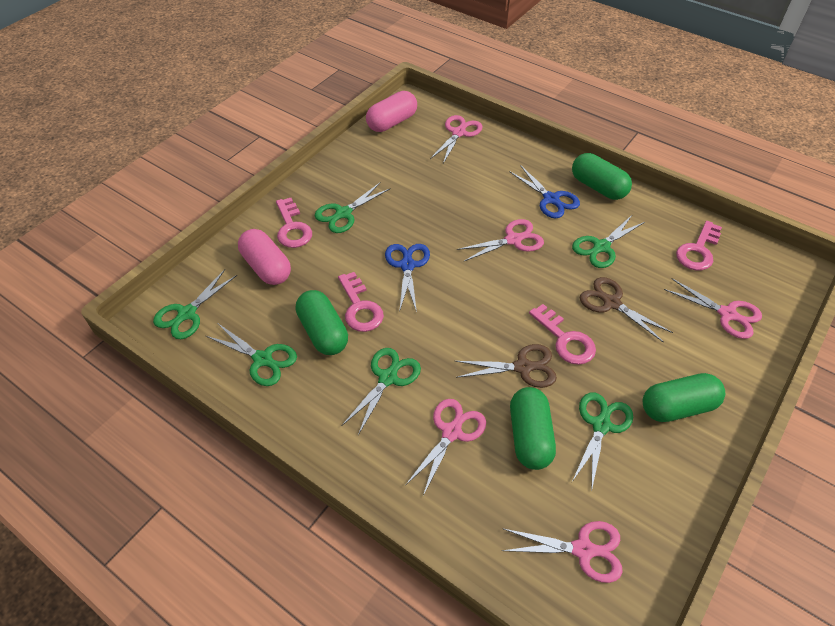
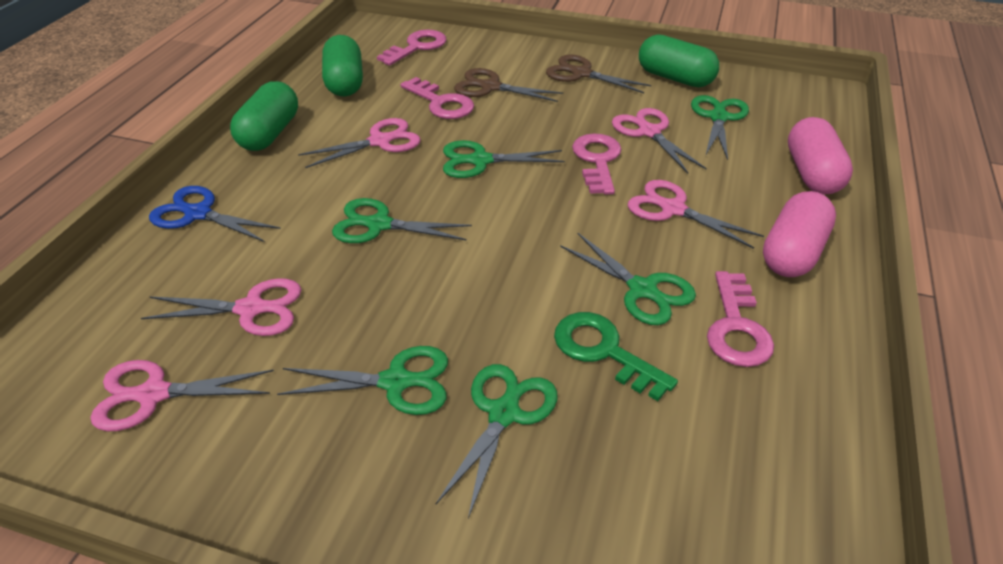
blue scissors: 2 -> 1
green capsule: 4 -> 3
green key: 0 -> 1

